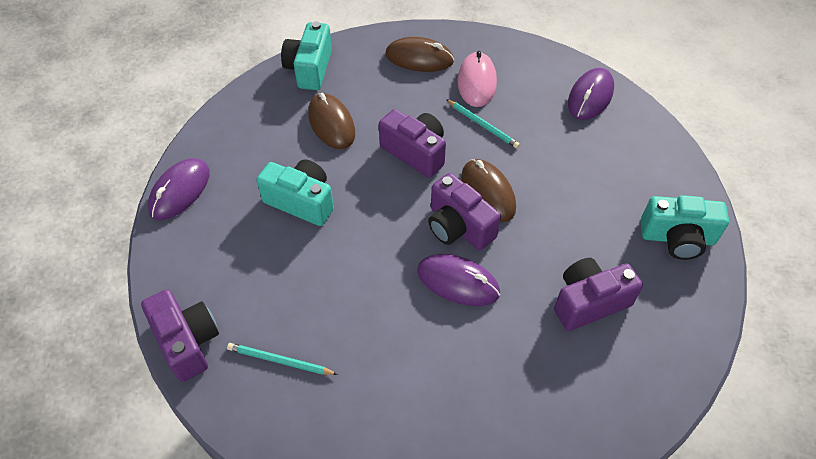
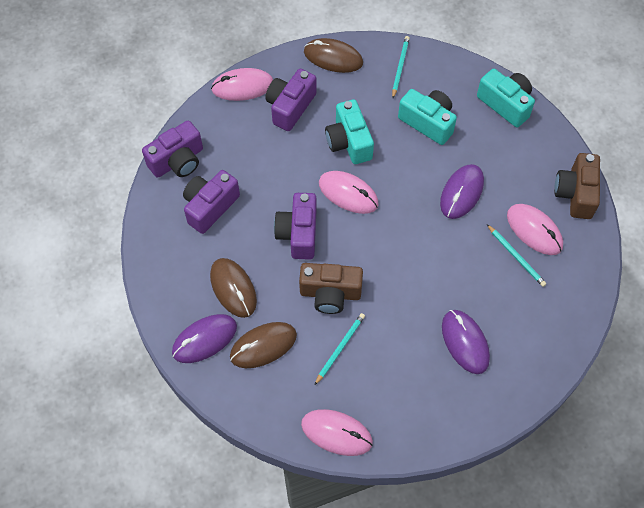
brown camera: 0 -> 2
pink mouse: 1 -> 4
turquoise pencil: 2 -> 3

